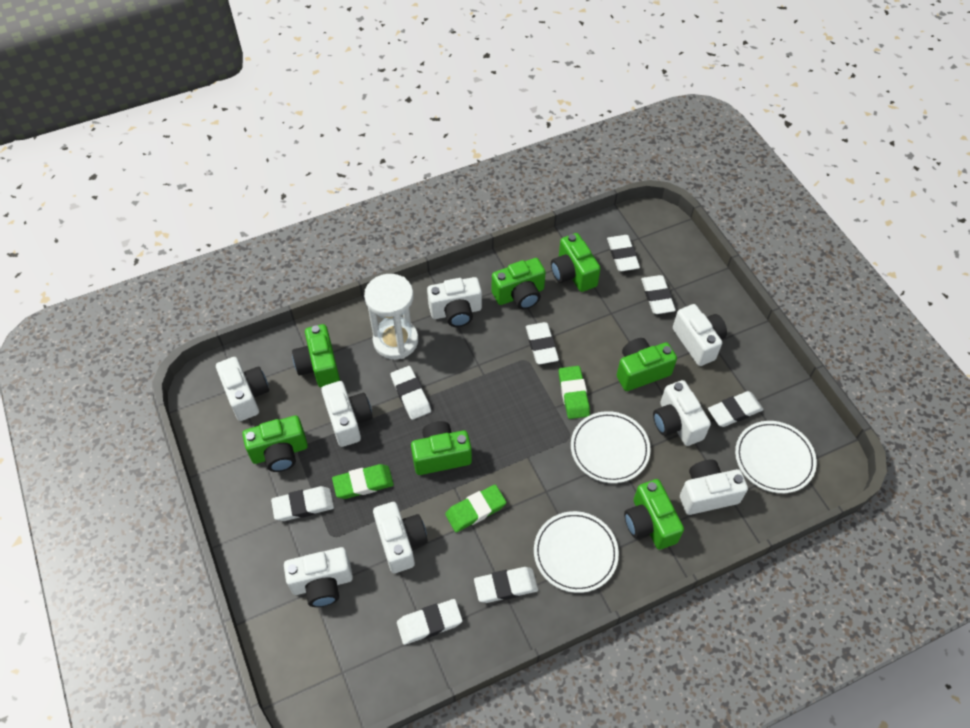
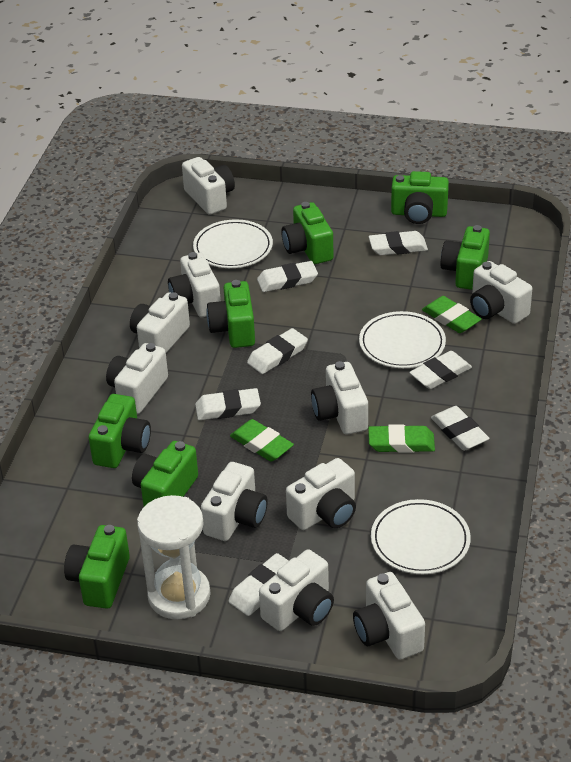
white camera: 8 -> 10
white eraser: 8 -> 7

